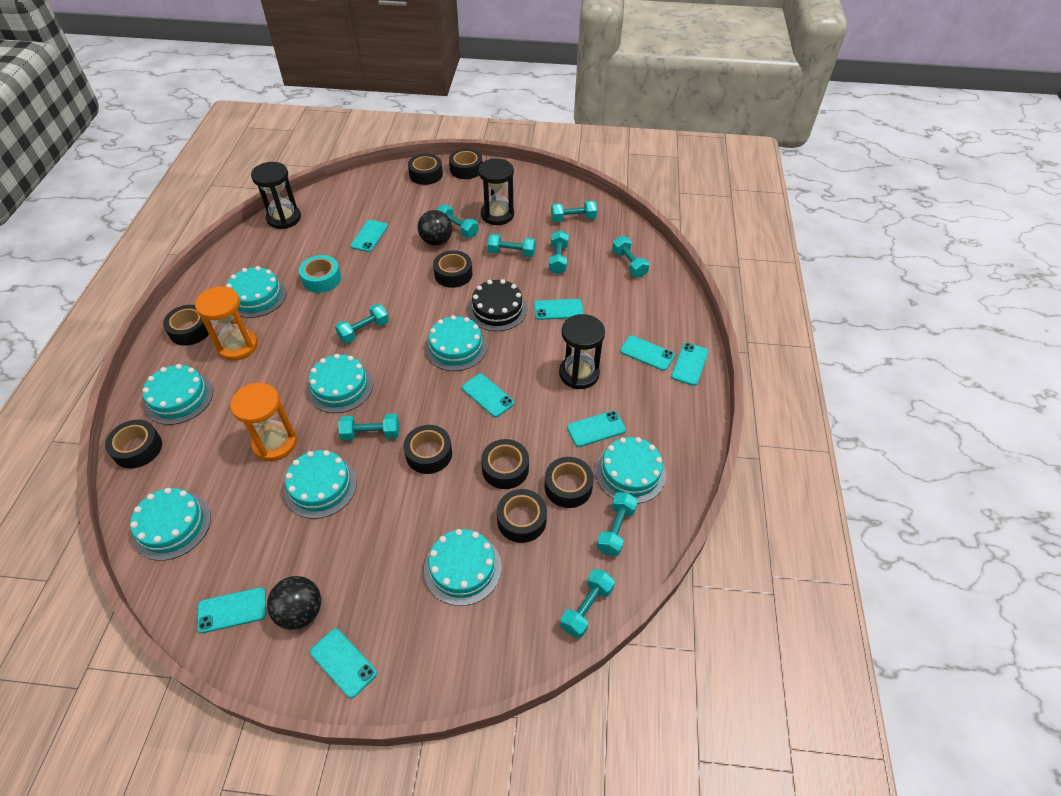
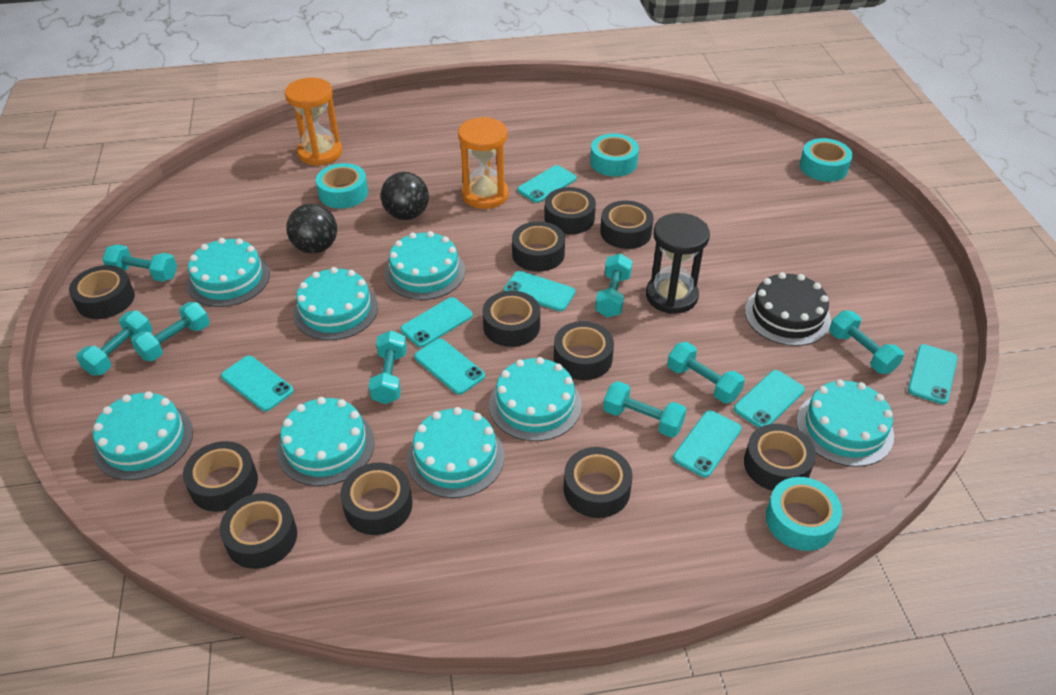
black hourglass: 3 -> 1
black tape: 9 -> 11
turquoise dumbbell: 9 -> 8
turquoise tape: 1 -> 4

